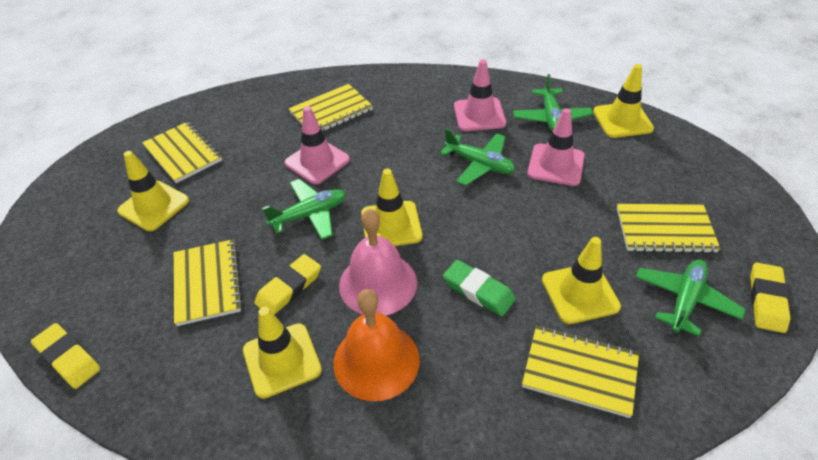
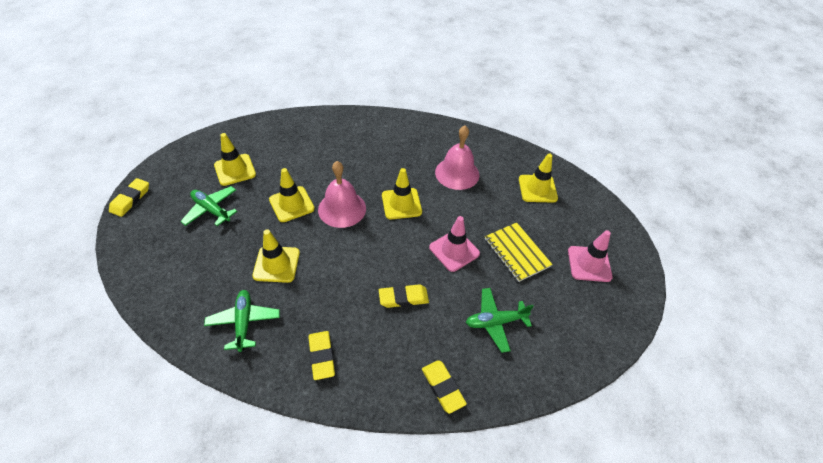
green eraser: 1 -> 0
green plane: 4 -> 3
orange bell: 1 -> 0
pink bell: 1 -> 2
pink traffic cone: 3 -> 2
yellow eraser: 3 -> 4
yellow notebook: 5 -> 1

